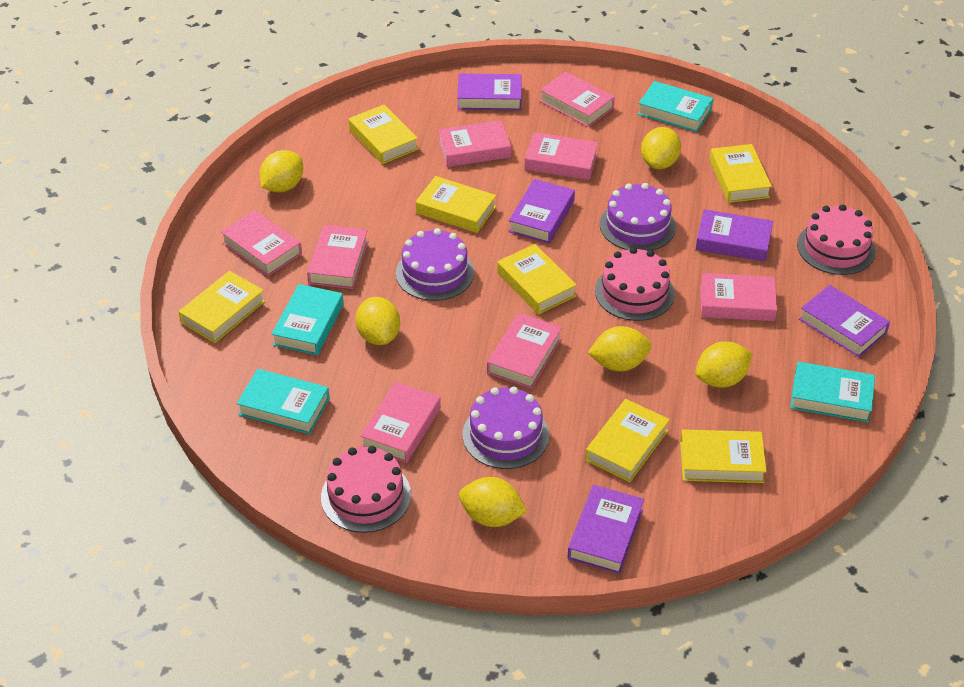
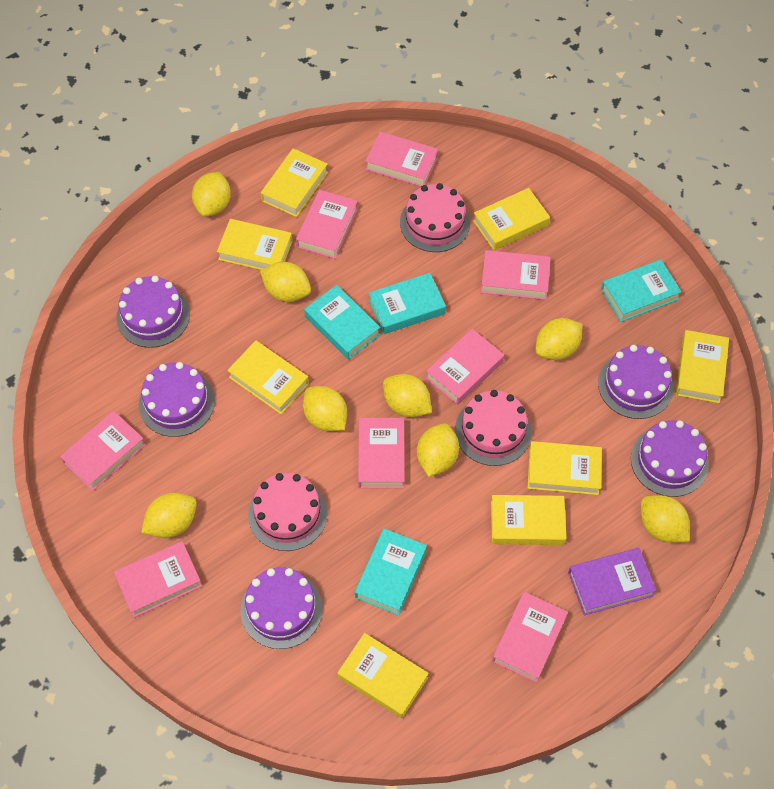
purple book: 5 -> 1
purple cake: 3 -> 5
yellow book: 7 -> 8
yellow lemon: 6 -> 8

